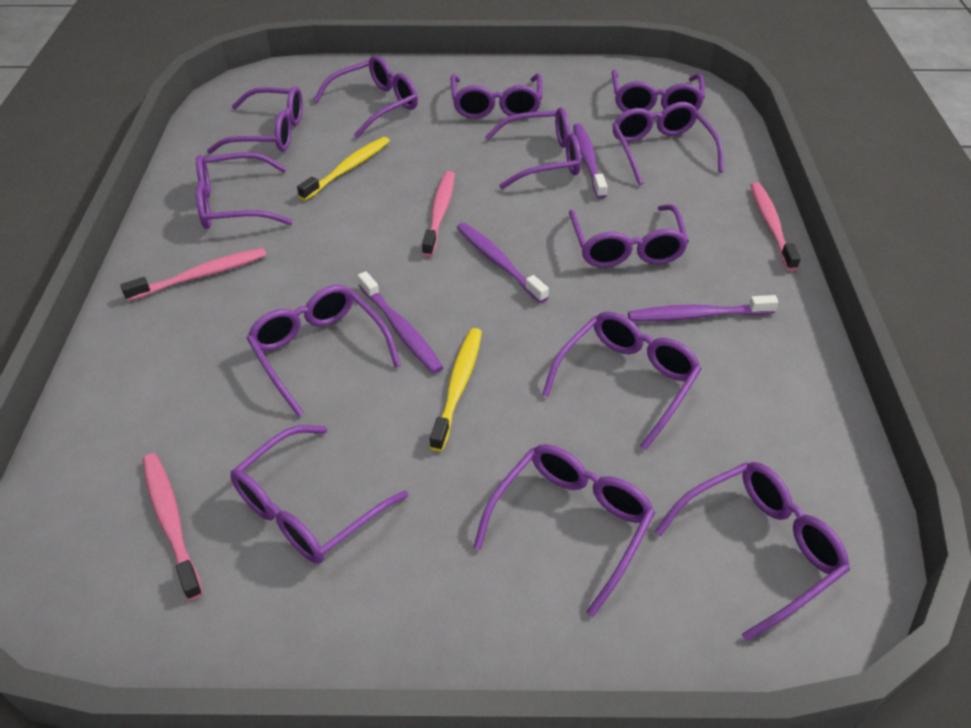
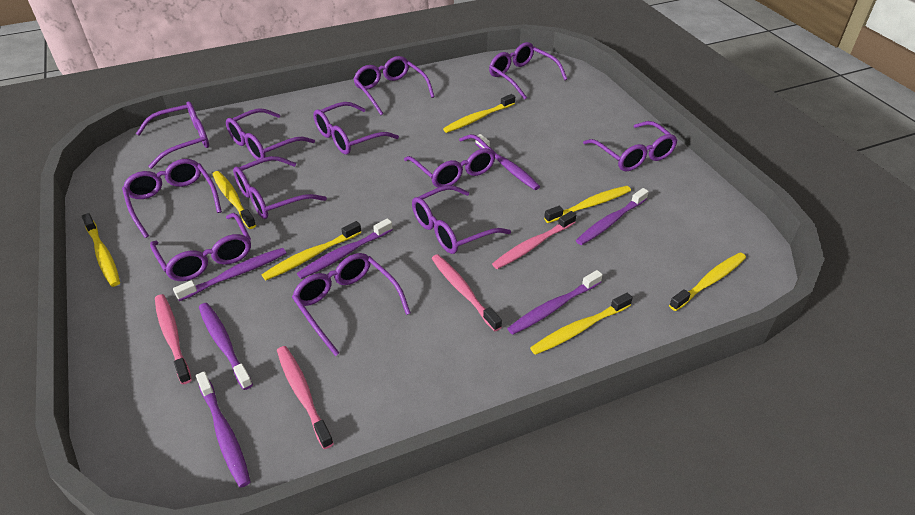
purple glasses: 13 -> 12
purple toothbrush: 4 -> 7
yellow toothbrush: 2 -> 7

